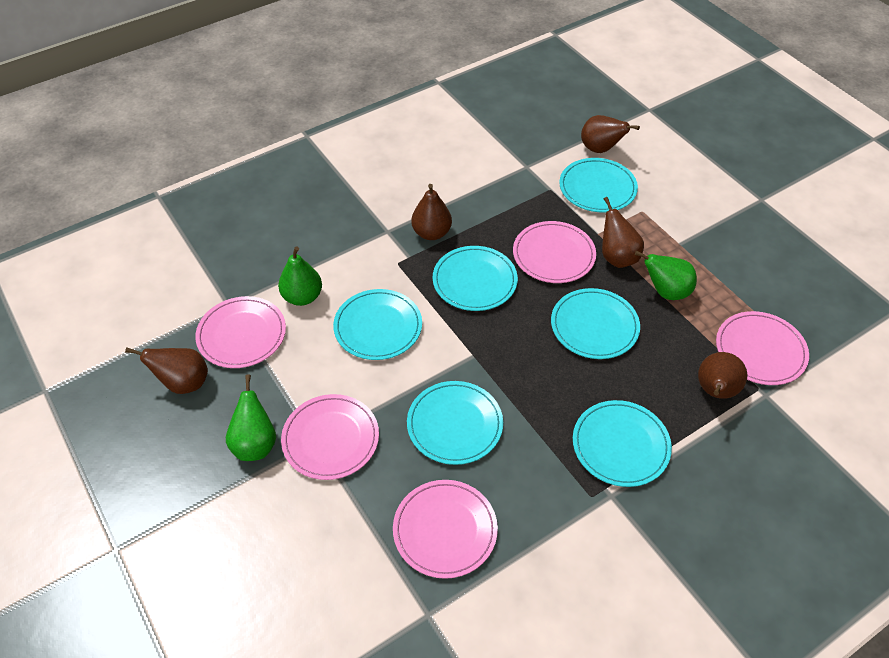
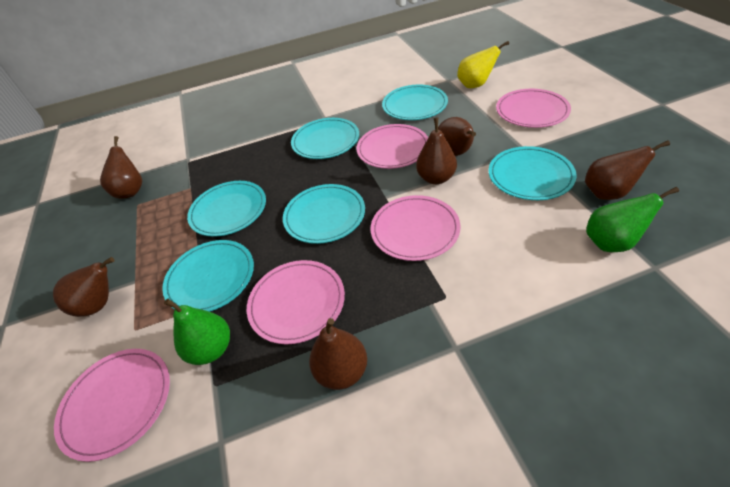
brown pear: 5 -> 6
green pear: 3 -> 2
yellow pear: 0 -> 1

